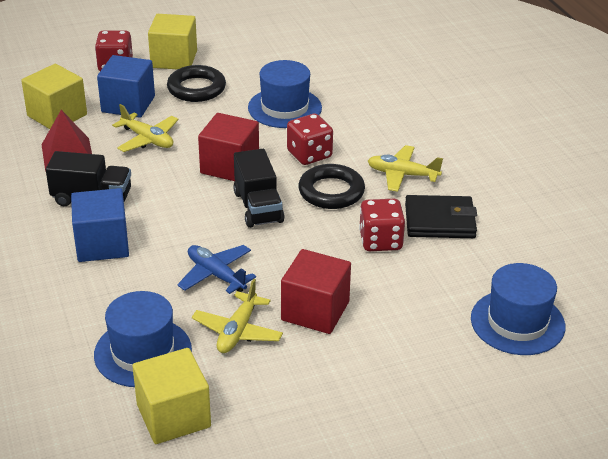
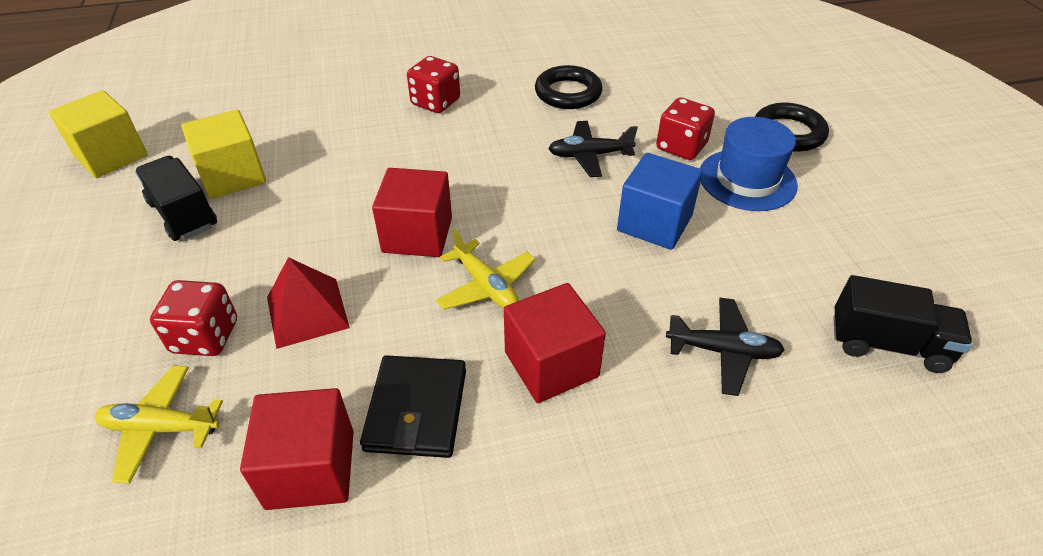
black plane: 0 -> 2
blue cube: 2 -> 1
blue hat: 3 -> 1
blue plane: 1 -> 0
red cube: 2 -> 3
yellow cube: 3 -> 2
yellow plane: 3 -> 2

